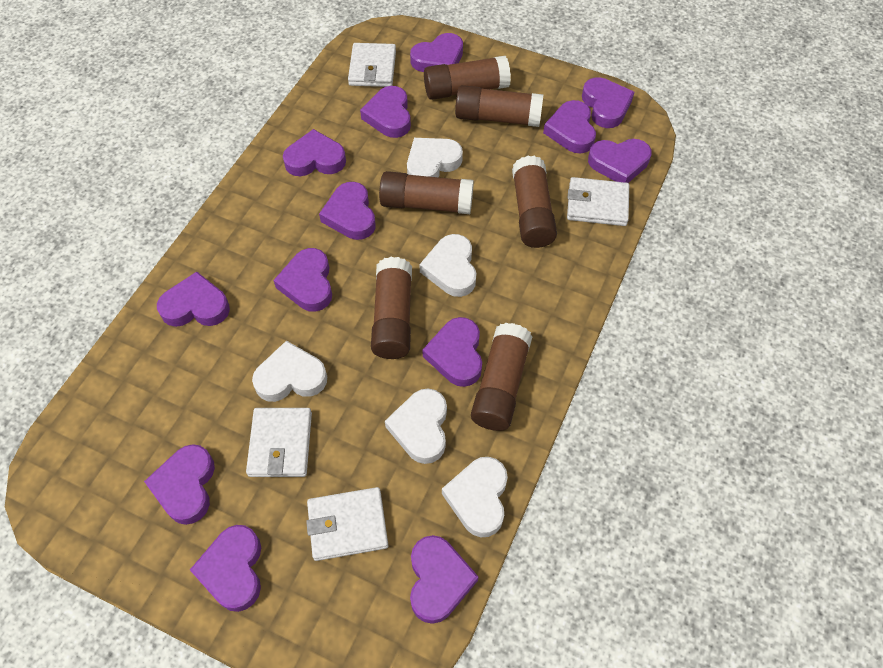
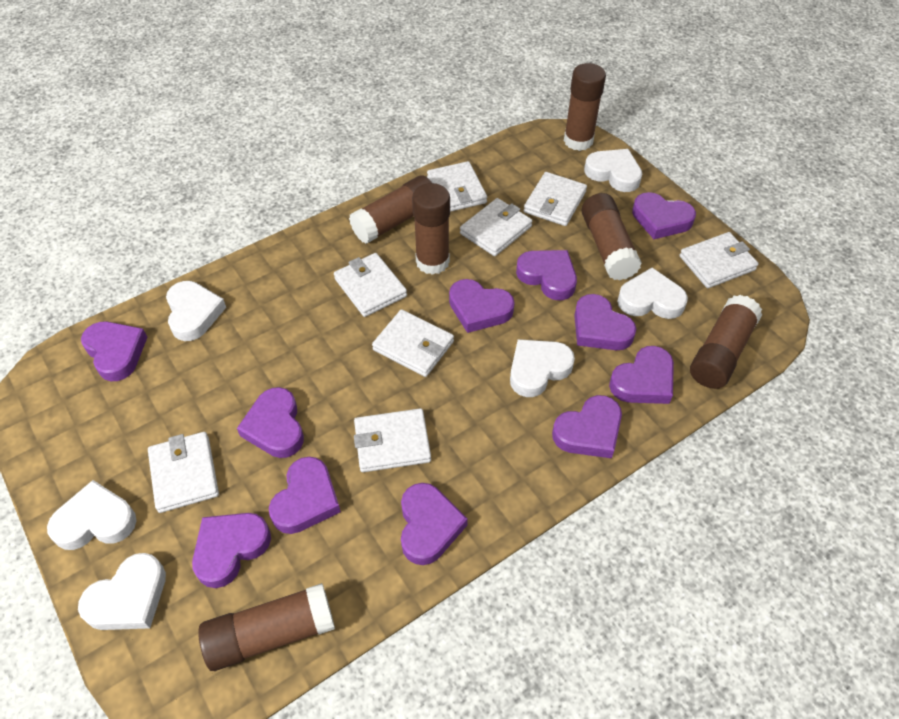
purple heart: 13 -> 11
white heart: 5 -> 6
white wallet: 4 -> 8

